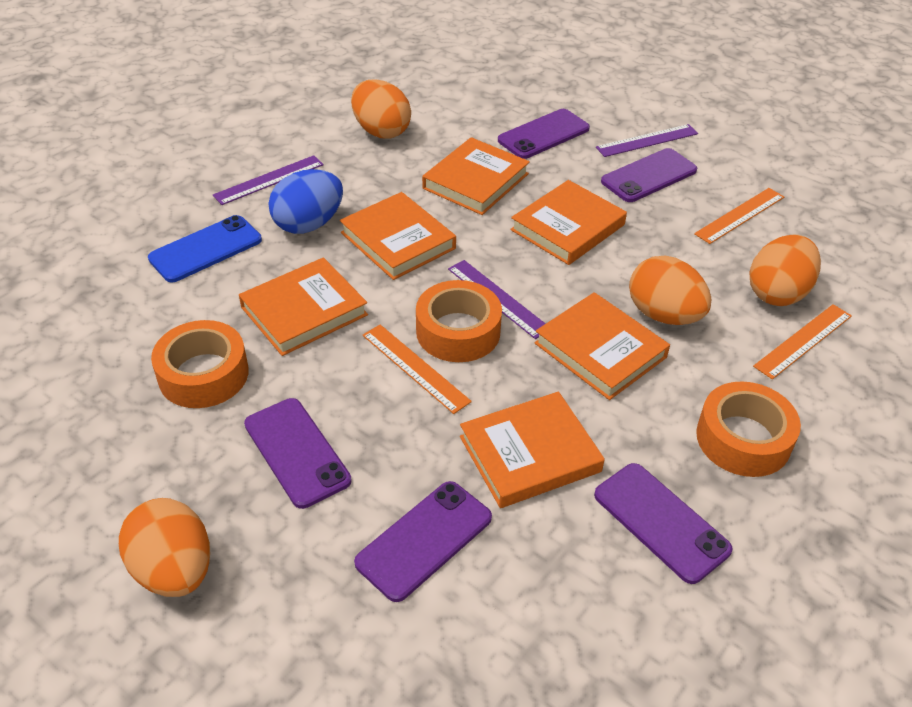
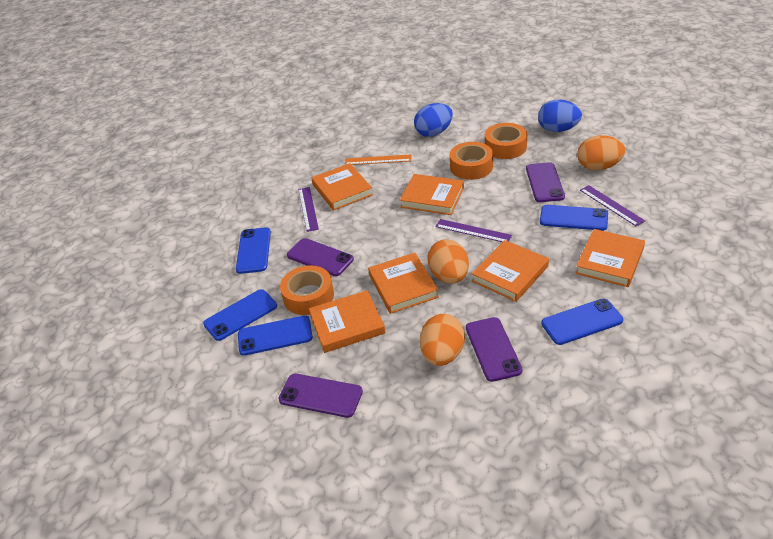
blue egg: 1 -> 2
blue phone: 1 -> 5
orange egg: 4 -> 3
orange ruler: 3 -> 1
purple phone: 5 -> 4

